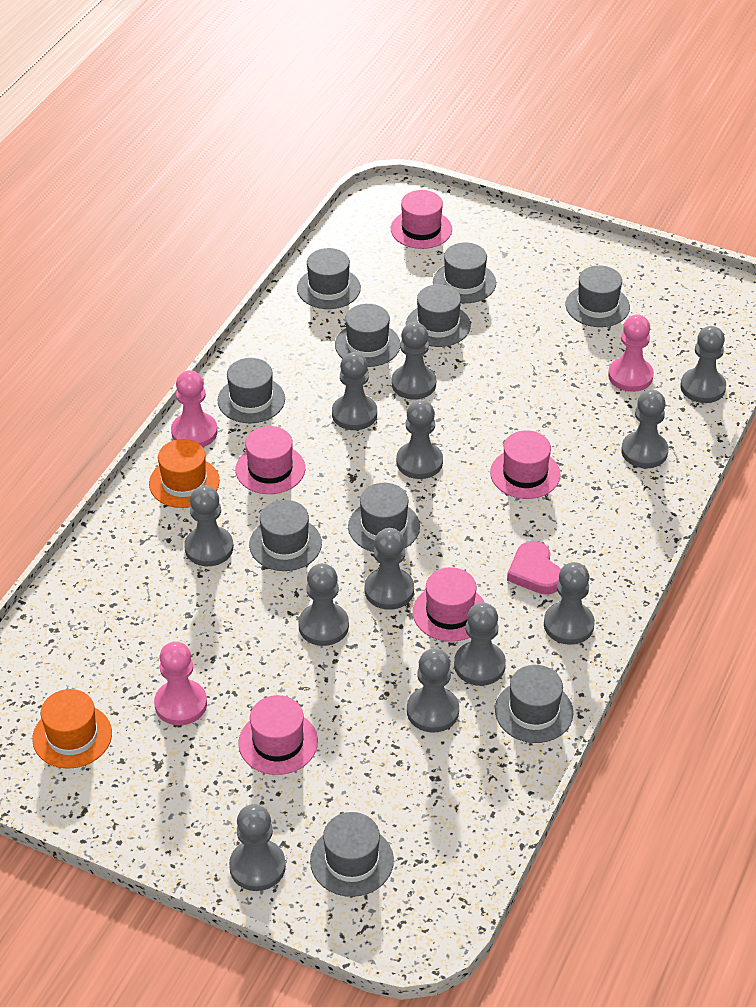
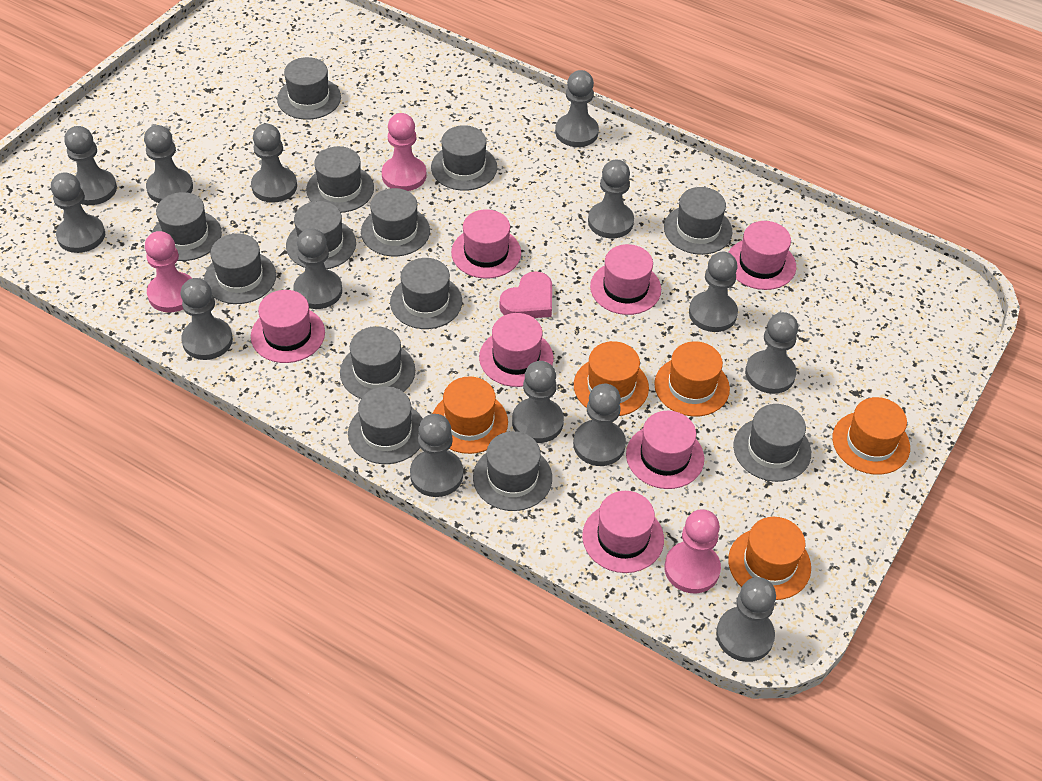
grey hat: 10 -> 13
grey pawn: 12 -> 14
orange hat: 2 -> 5
pink hat: 5 -> 7

